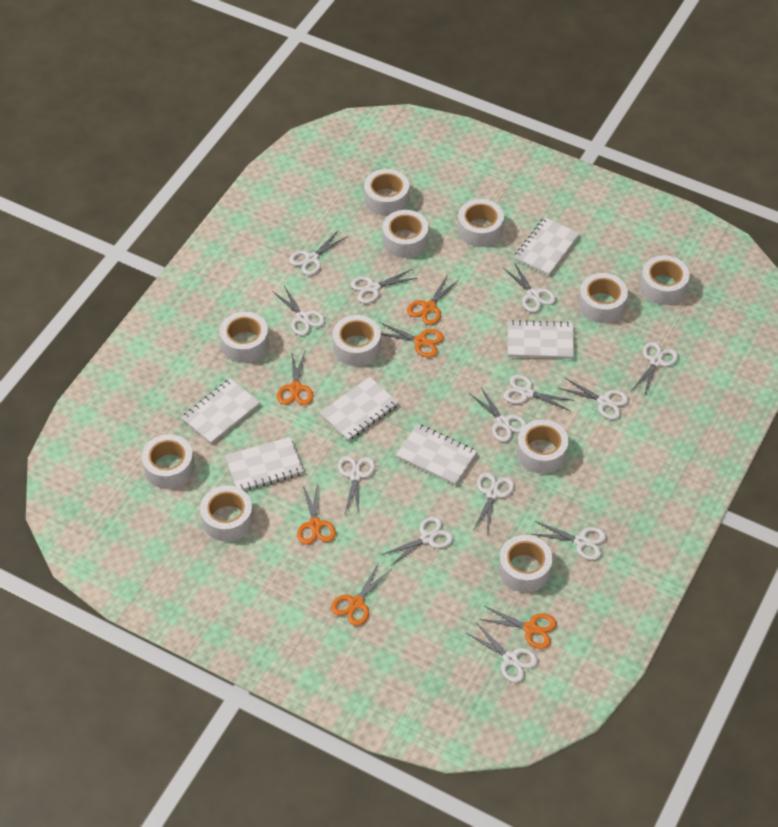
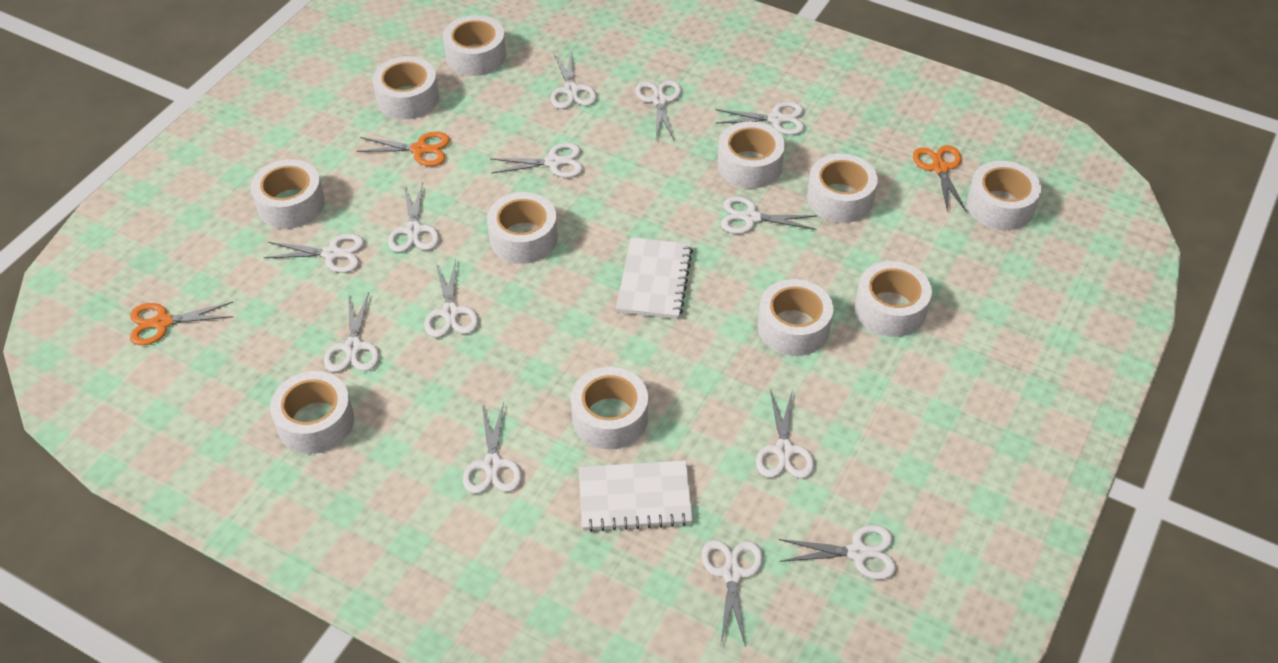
orange scissors: 6 -> 3
white notebook: 6 -> 2

